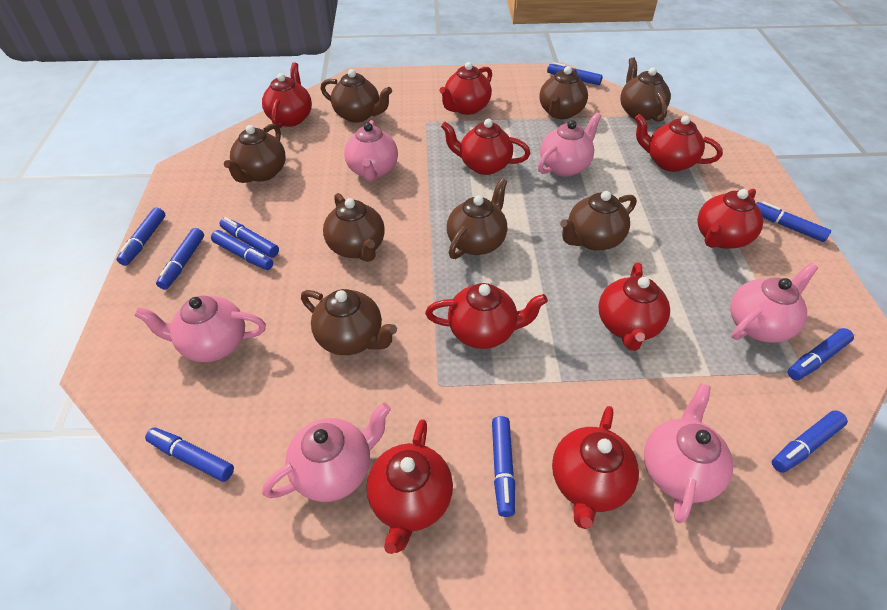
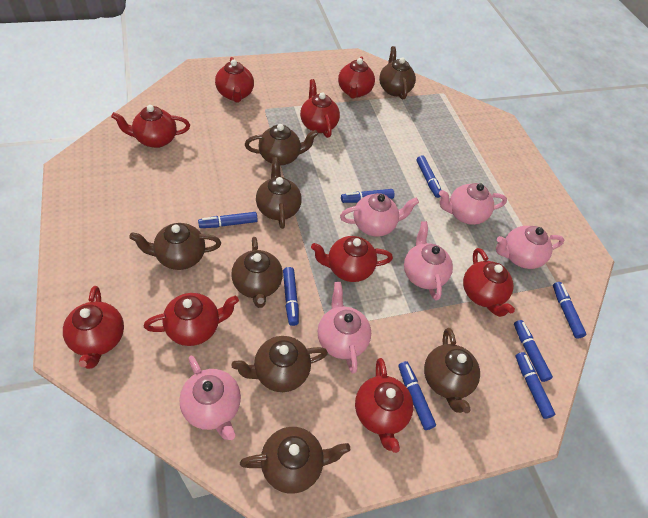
blue marker: 10 -> 8

